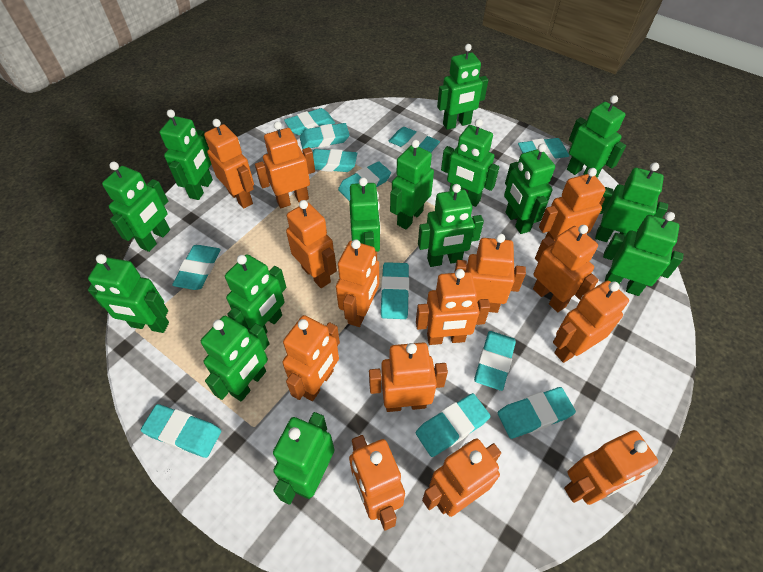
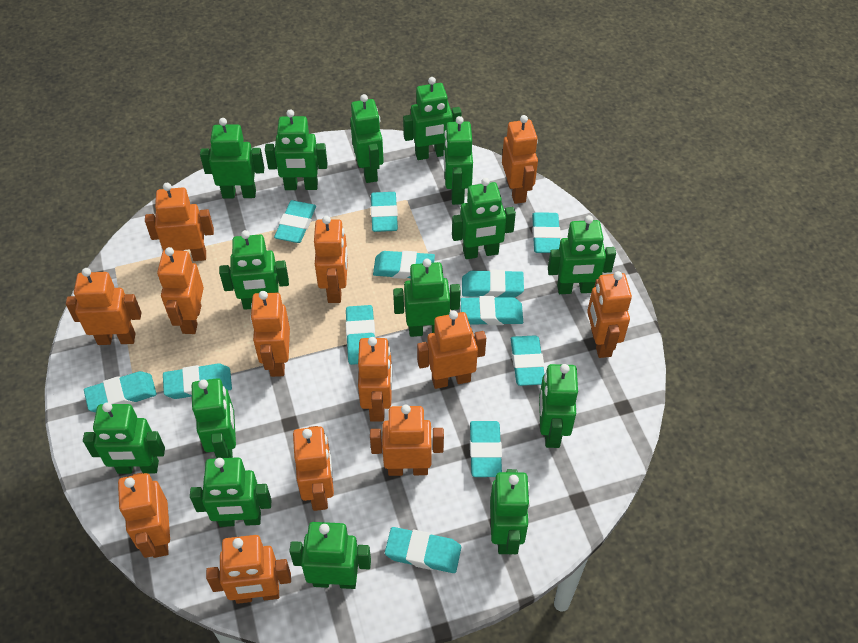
orange robot: 14 -> 13

